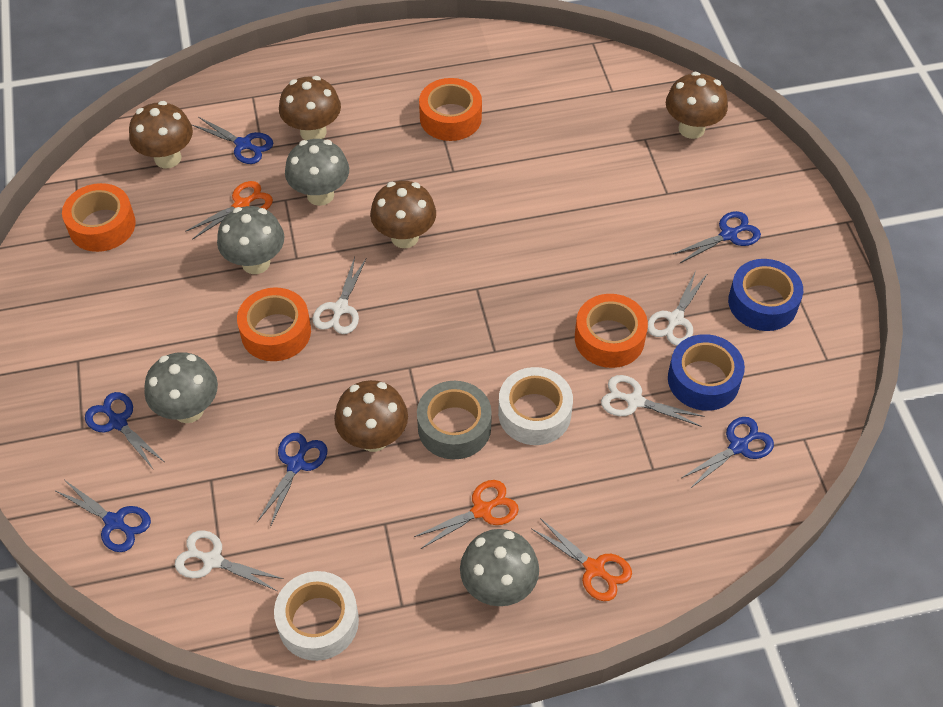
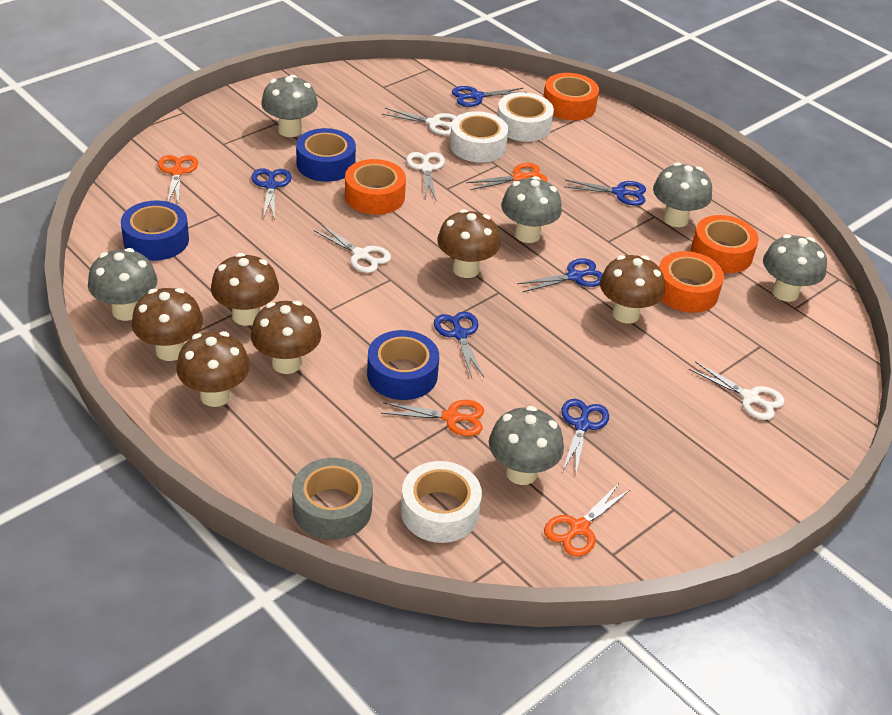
blue tape: 2 -> 3
brown mushroom: 5 -> 6
grey mushroom: 4 -> 6
orange scissors: 3 -> 4
white tape: 2 -> 3

